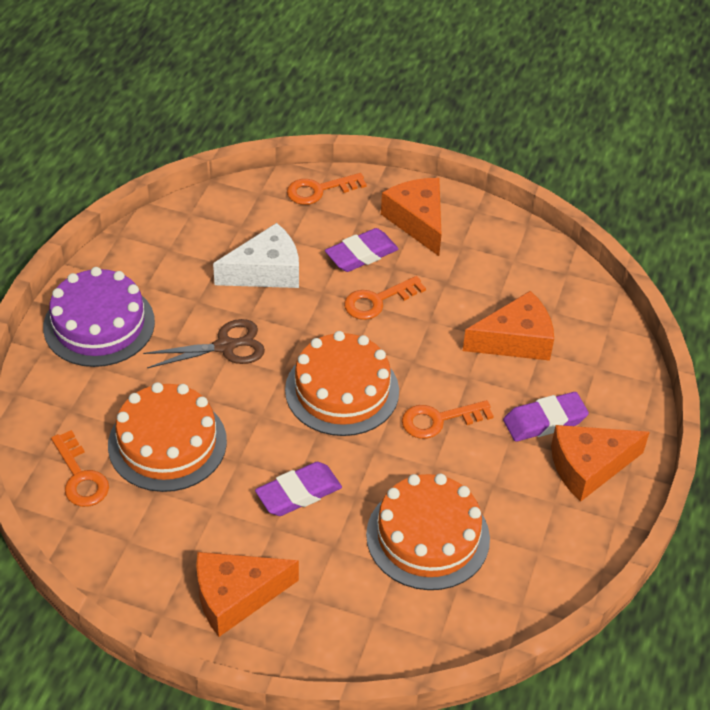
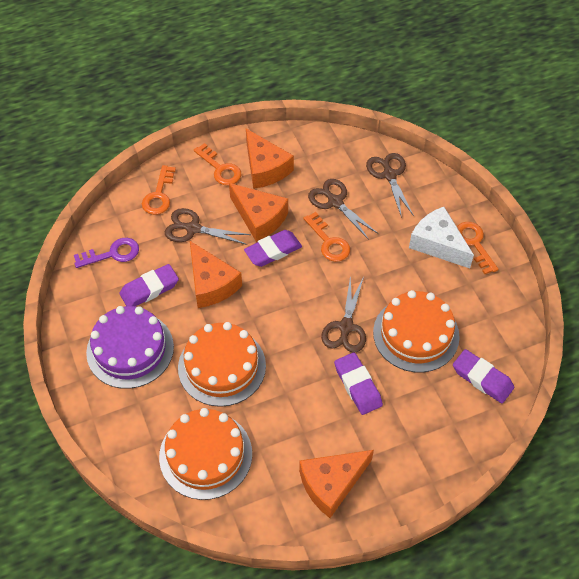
brown scissors: 1 -> 4
purple eraser: 3 -> 4
purple key: 0 -> 1

